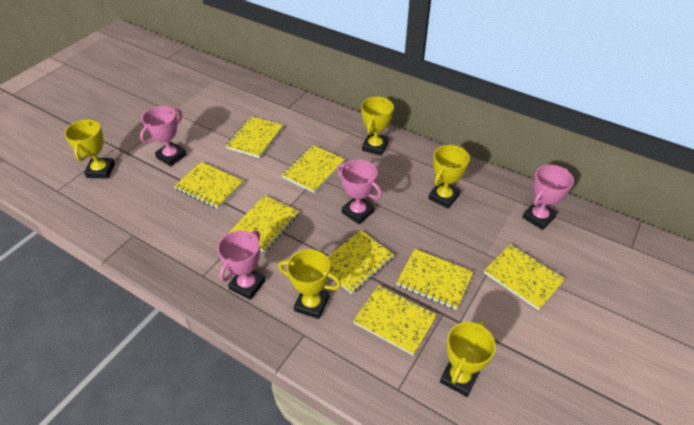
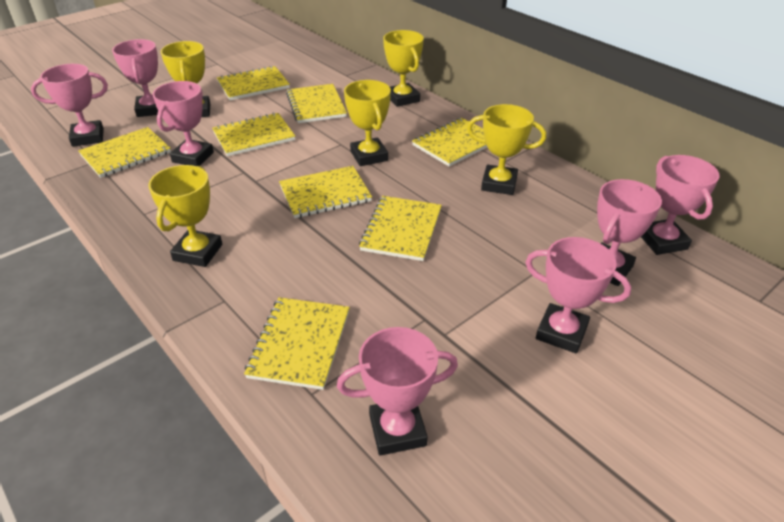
pink trophy: 4 -> 7

